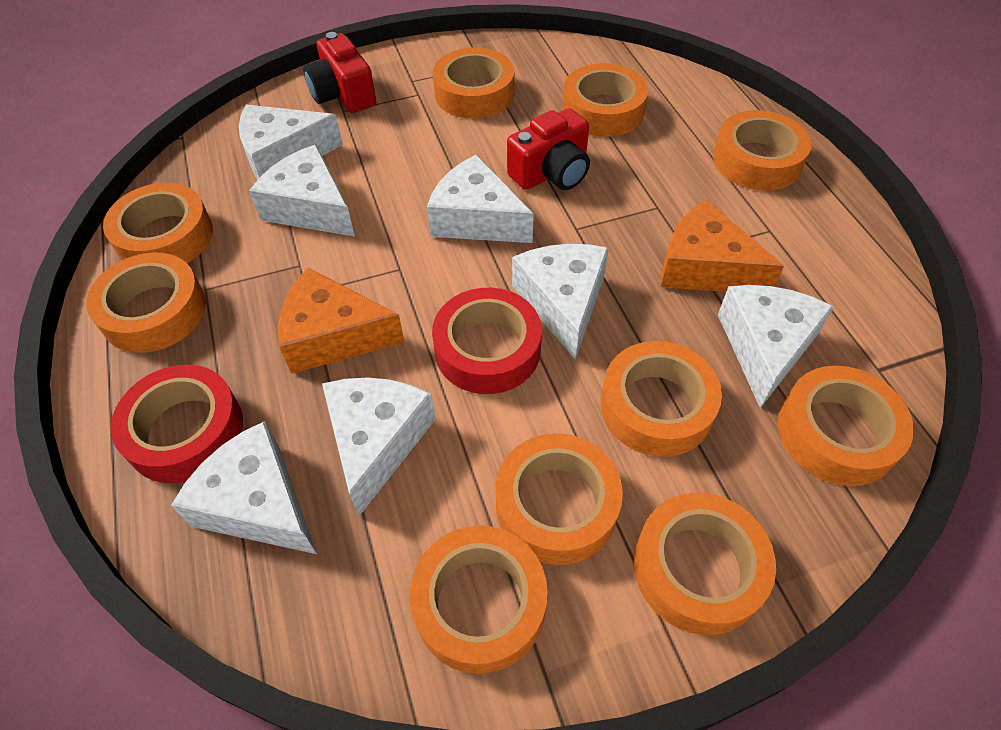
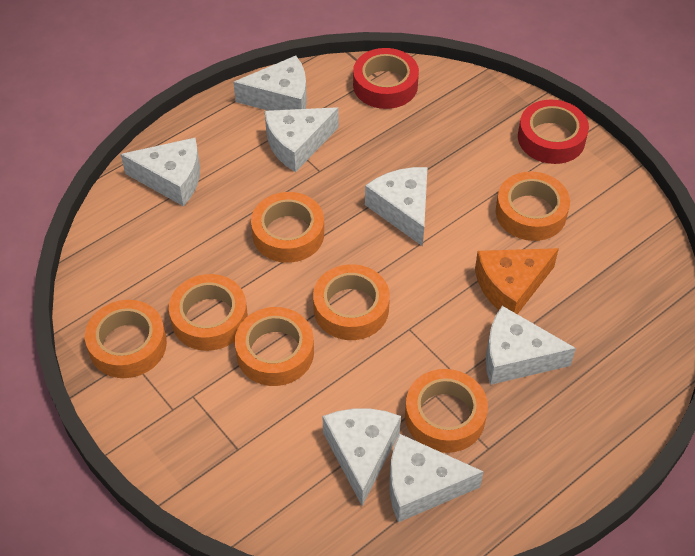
orange cheese: 2 -> 1
orange tape: 10 -> 7
red camera: 2 -> 0

